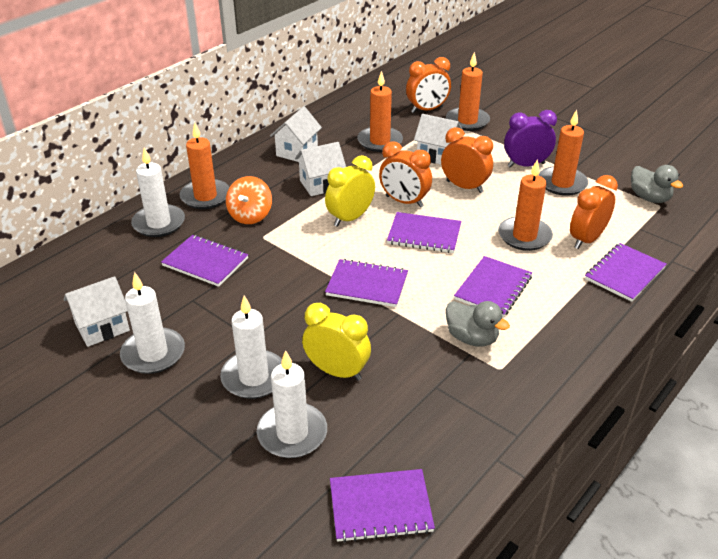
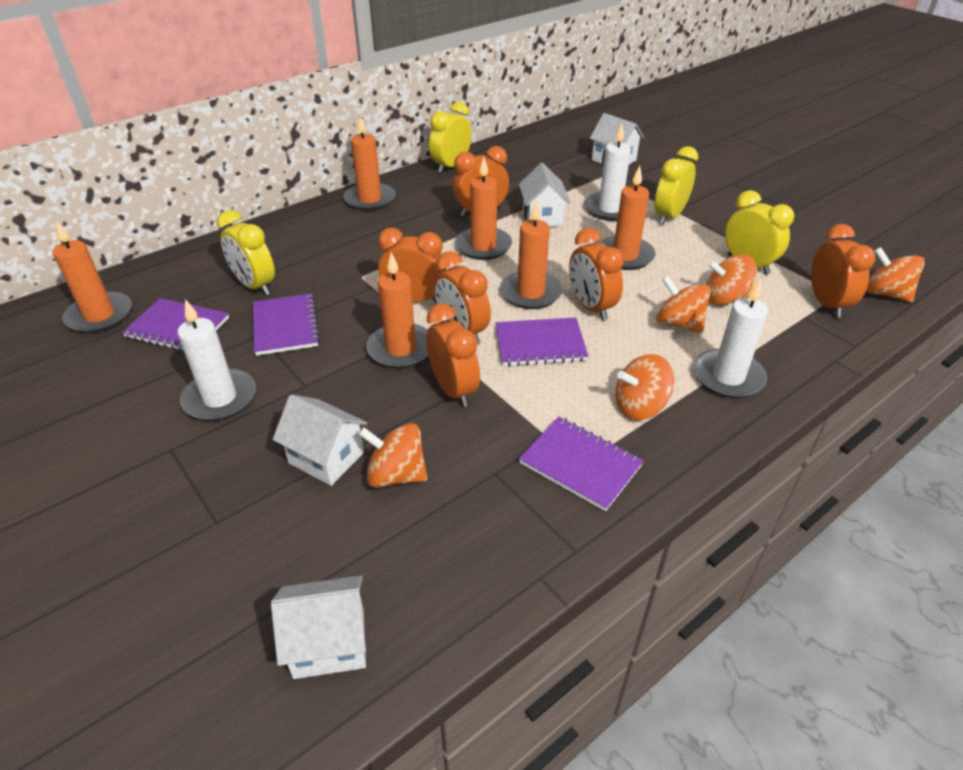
grey duck: 2 -> 0
orange candle: 5 -> 6
orange clock: 4 -> 6
orange spinning top: 1 -> 5
purple clock: 1 -> 0
purple notebook: 6 -> 4
white candle: 4 -> 3
yellow clock: 2 -> 4

